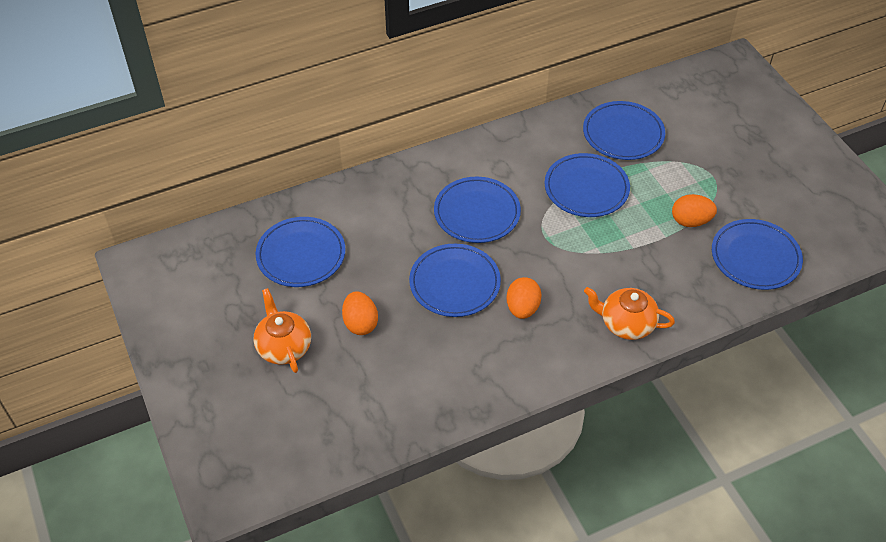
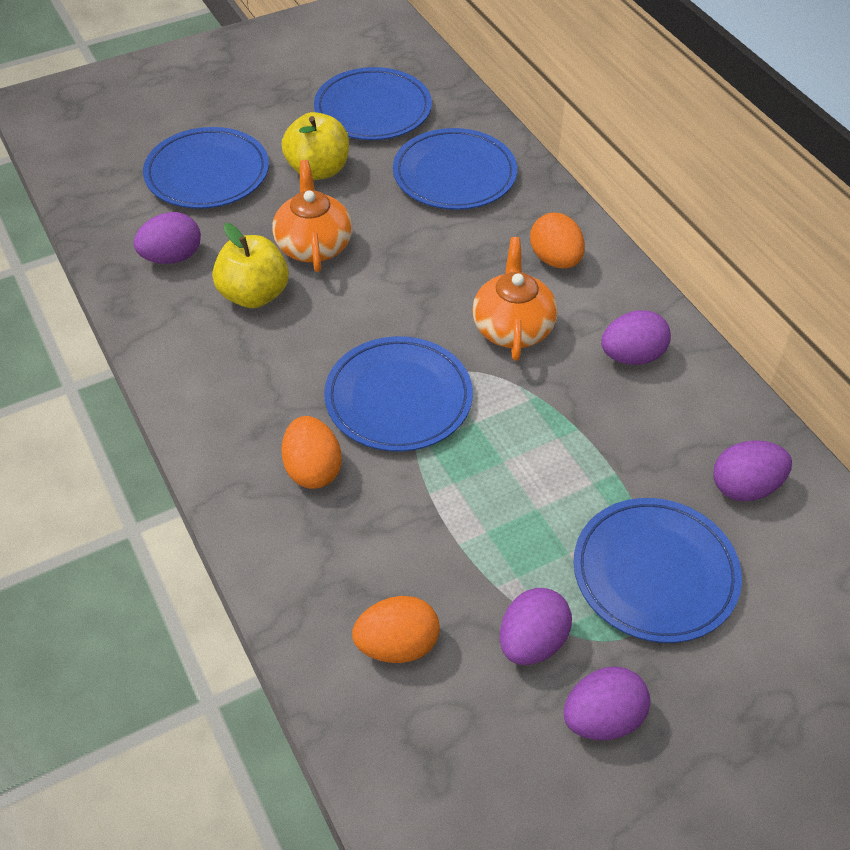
blue plate: 6 -> 5
purple egg: 0 -> 5
yellow apple: 0 -> 2

